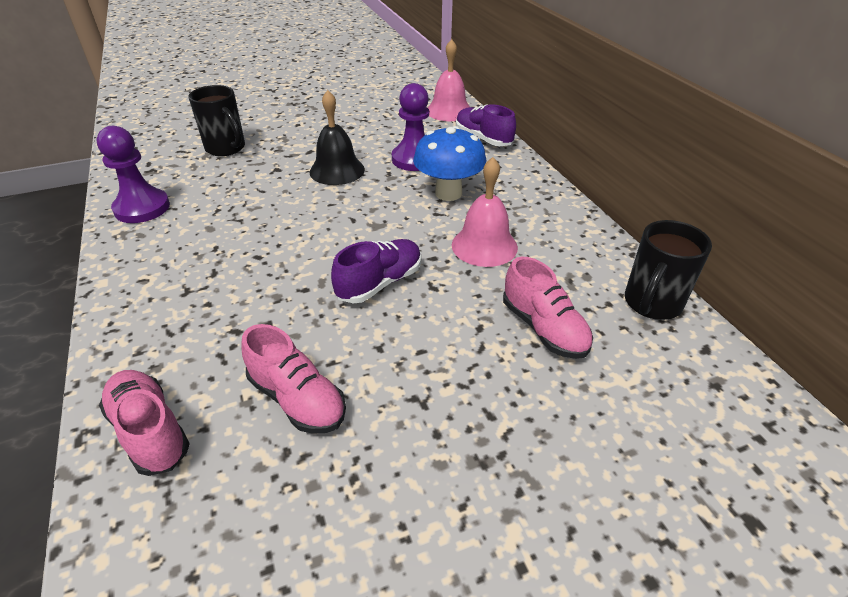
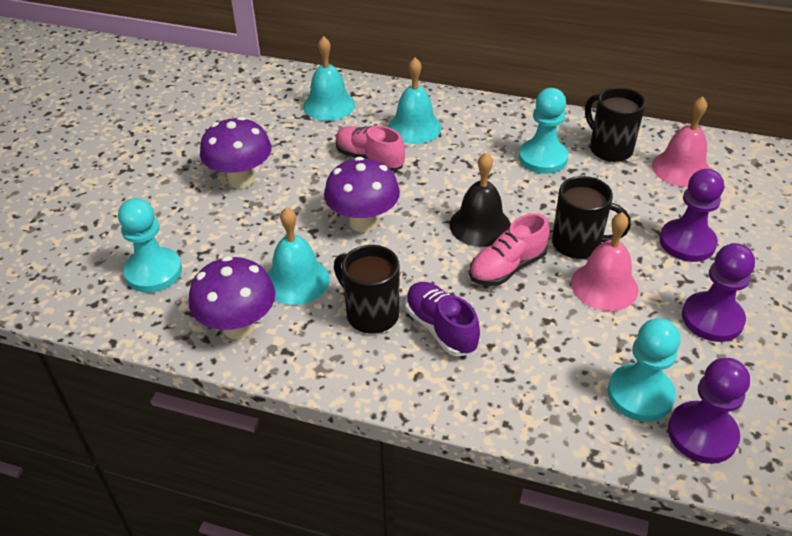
black mug: 2 -> 3
blue mushroom: 1 -> 0
pink shoe: 3 -> 2
purple mushroom: 0 -> 3
purple pawn: 2 -> 3
purple shoe: 2 -> 1
turquoise bell: 0 -> 3
turquoise pawn: 0 -> 3

